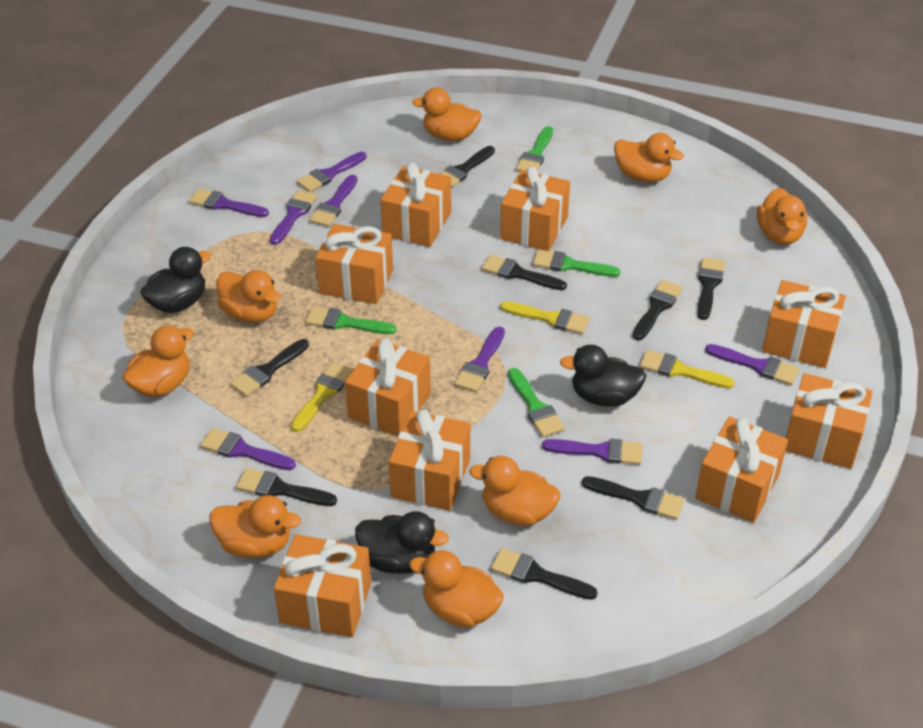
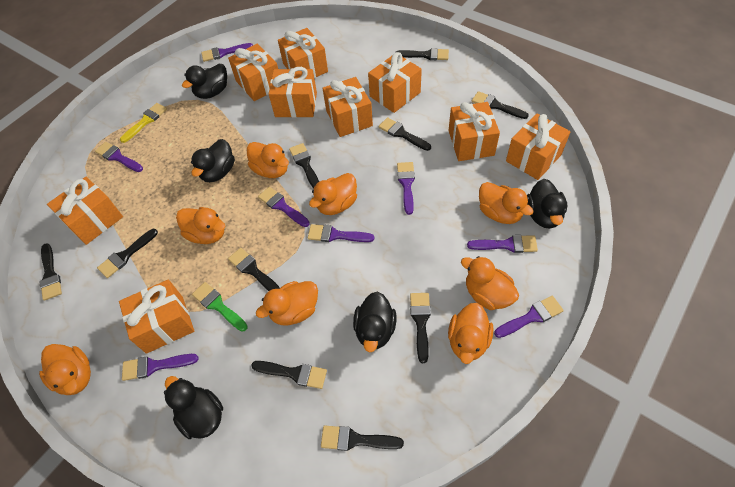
black brush: 8 -> 10
black duck: 3 -> 5
green brush: 4 -> 1
yellow brush: 3 -> 1

